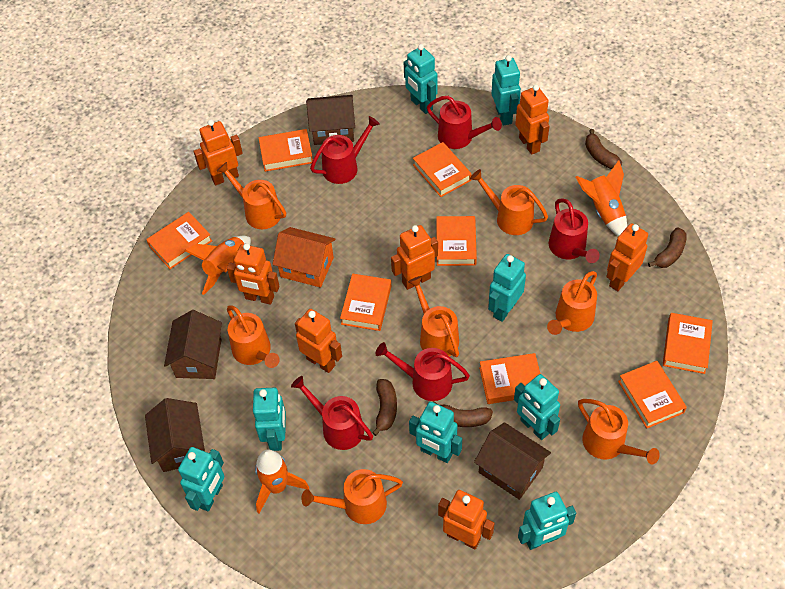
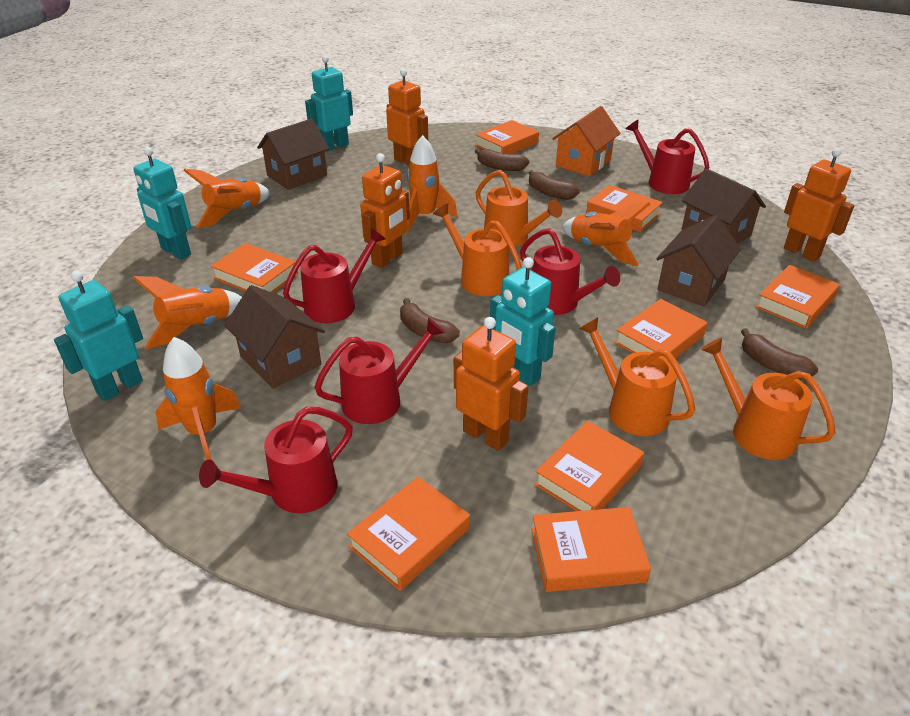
orange robot: 7 -> 4
orange rocket: 3 -> 5
orange watering can: 7 -> 4
turquoise robot: 8 -> 4

